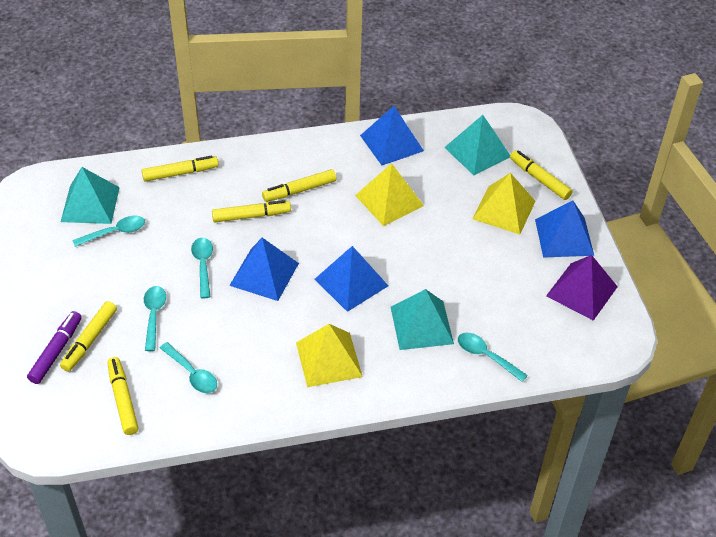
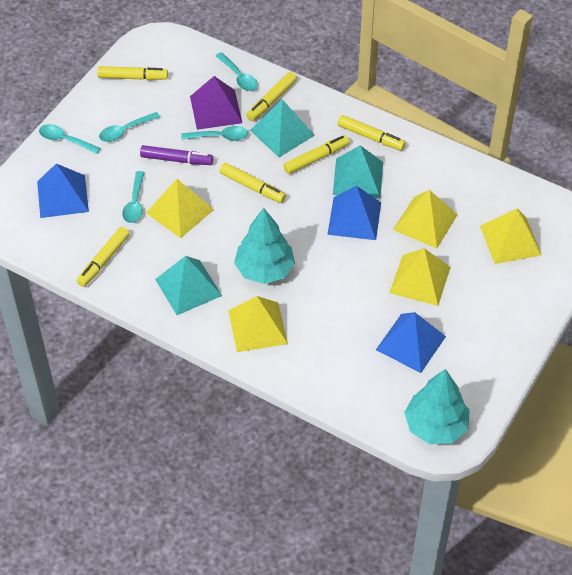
blue pyramid: 4 -> 3
turquoise tree: 0 -> 2
yellow pyramid: 3 -> 5

